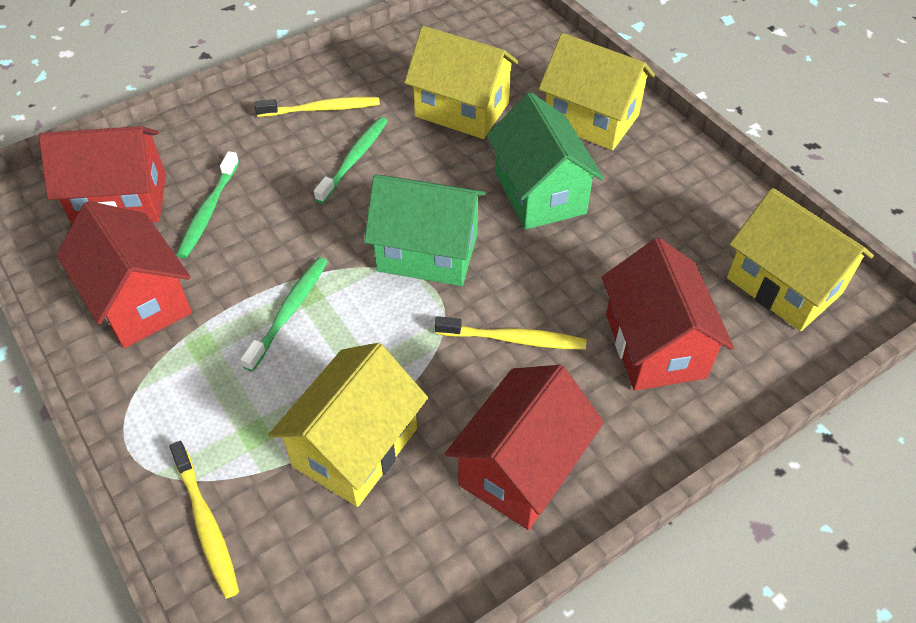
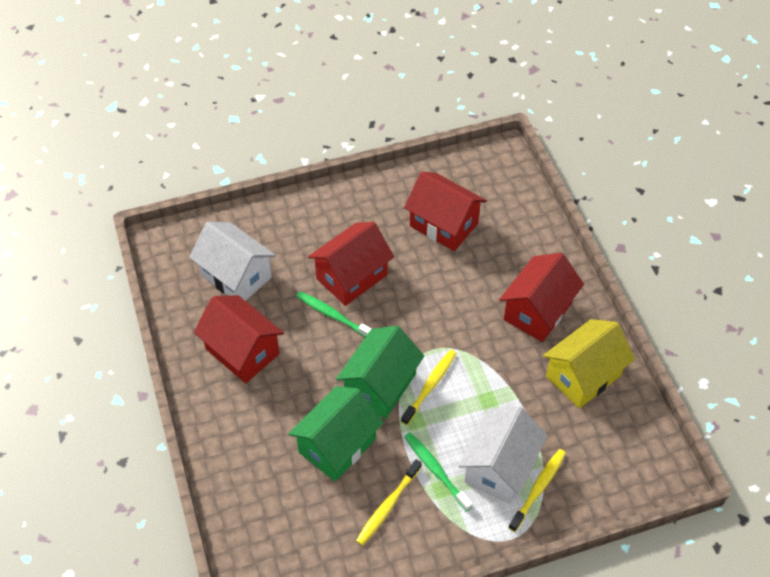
green toothbrush: 3 -> 2
white house: 0 -> 2
yellow house: 4 -> 1

